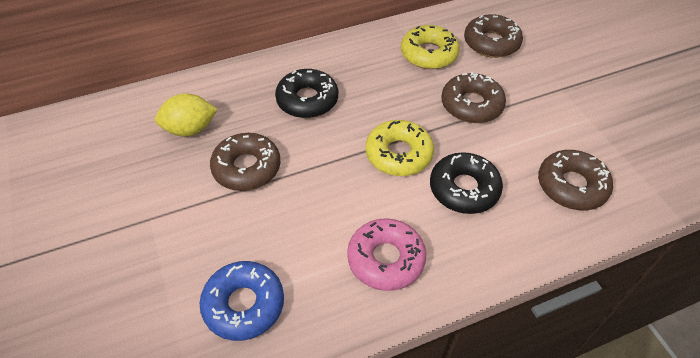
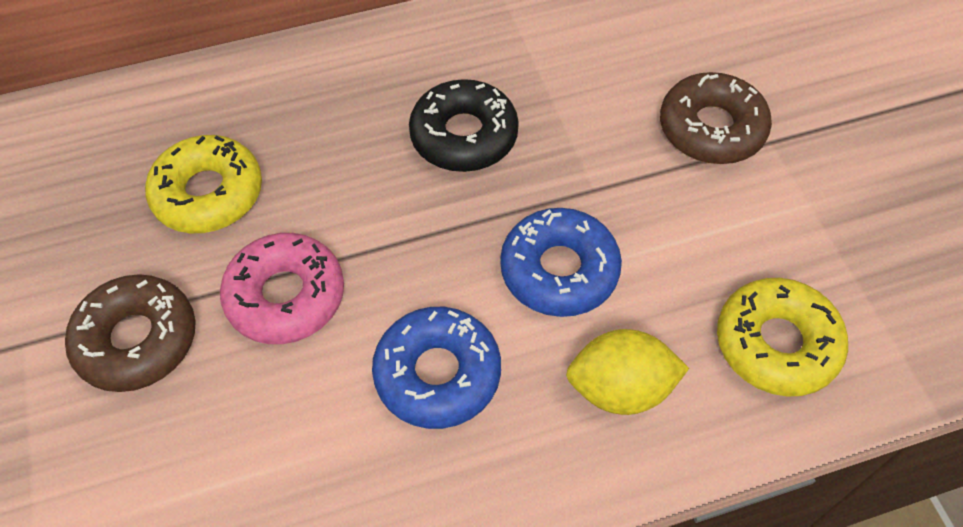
black donut: 2 -> 1
blue donut: 1 -> 2
brown donut: 4 -> 2

